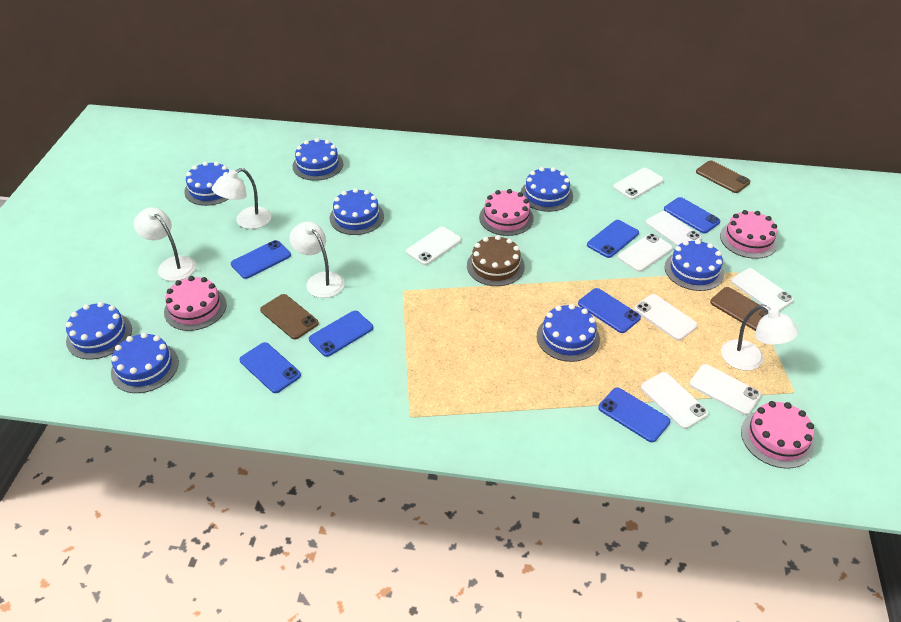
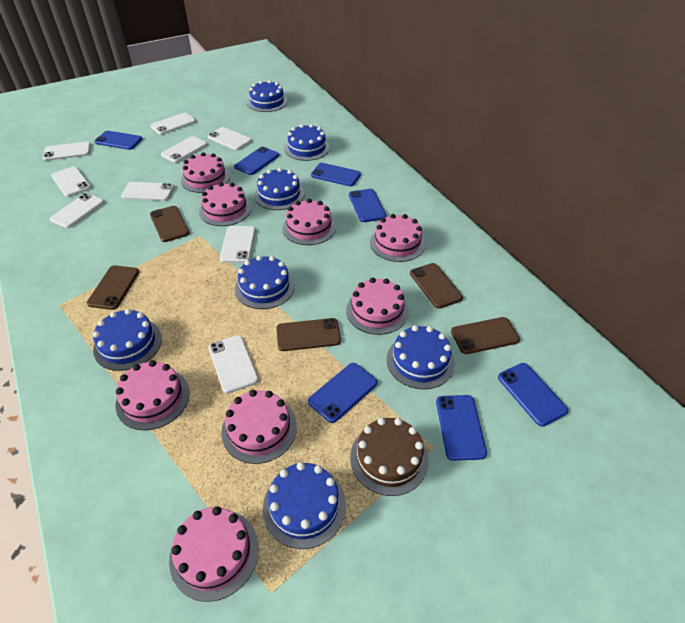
blue cake: 8 -> 7
brown phone: 3 -> 5
pink cake: 4 -> 8
white lamp: 4 -> 0
white phone: 8 -> 9

